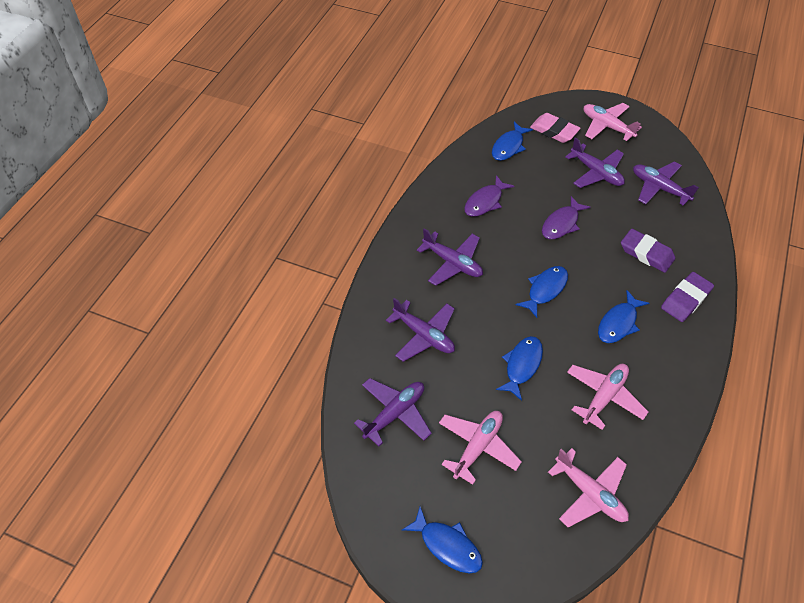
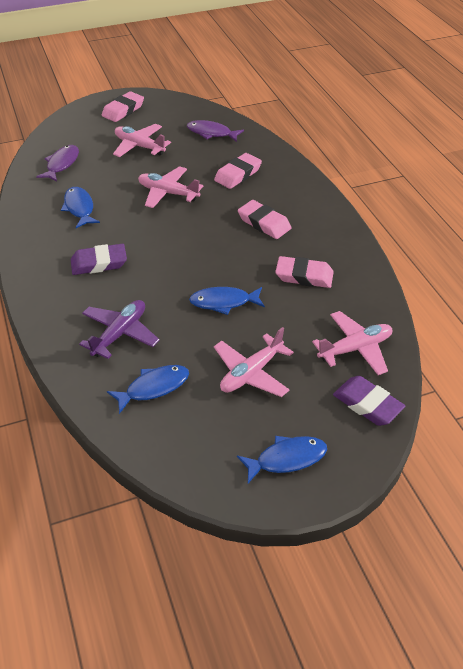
blue fish: 5 -> 4
pink eraser: 1 -> 4
purple plane: 5 -> 1

